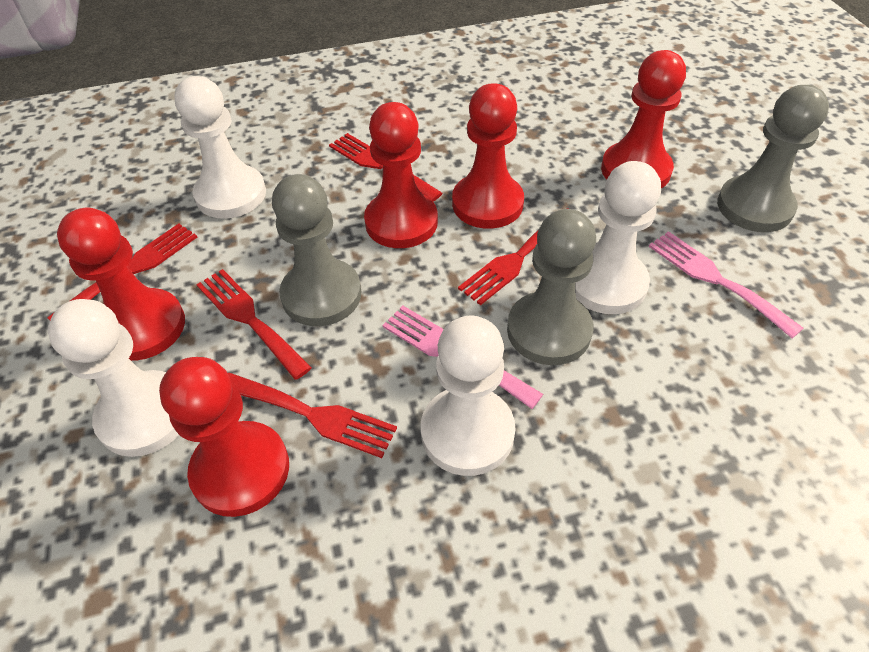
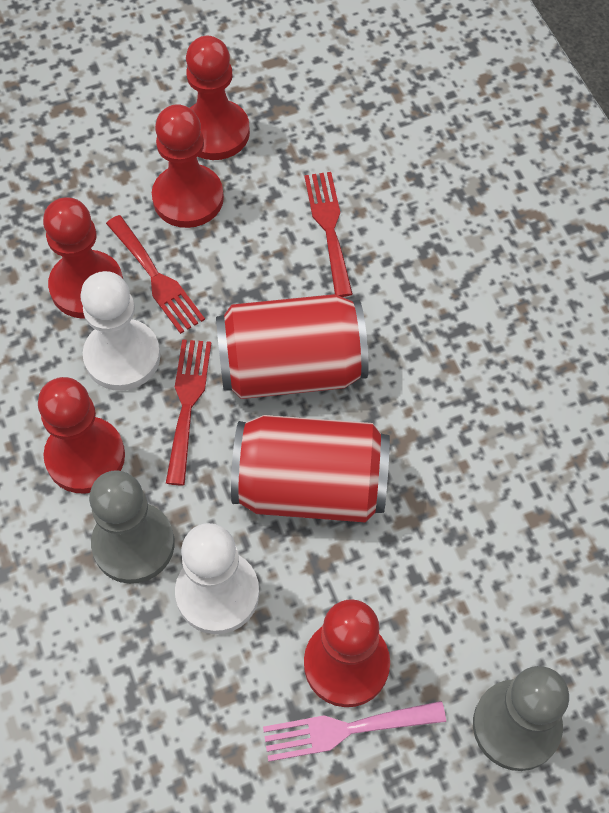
grey pawn: 3 -> 2
pink fork: 2 -> 1
red can: 0 -> 2
red fork: 5 -> 3
white pawn: 4 -> 2

